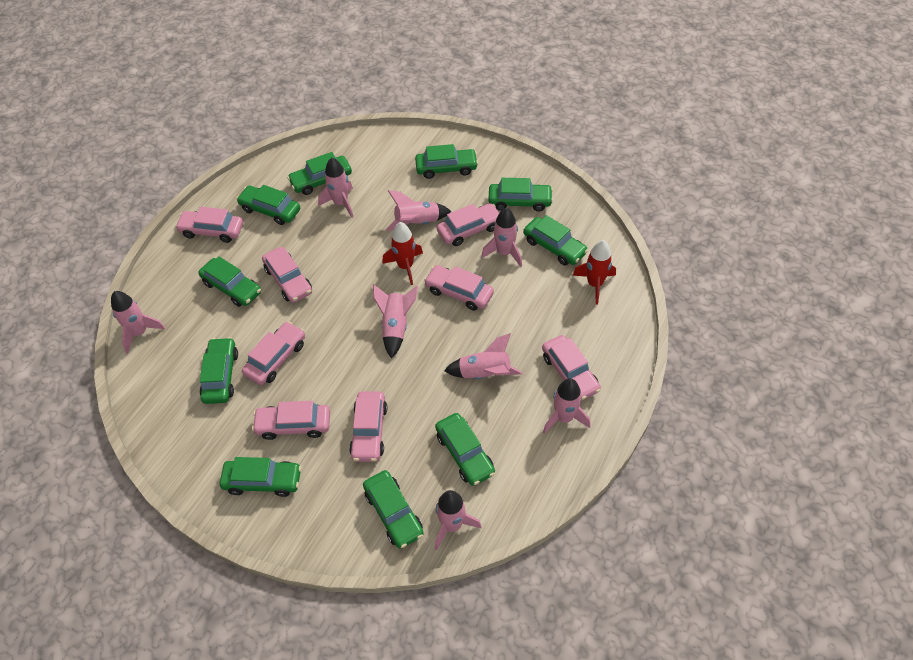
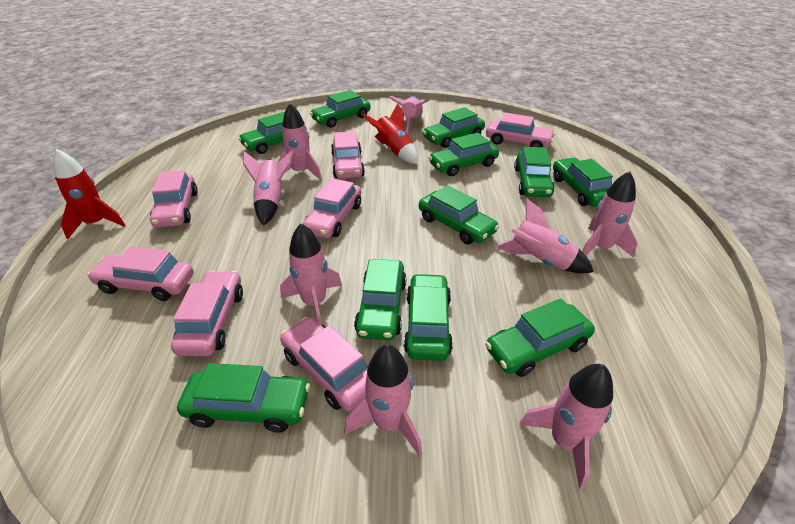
green car: 10 -> 11
pink car: 8 -> 7

